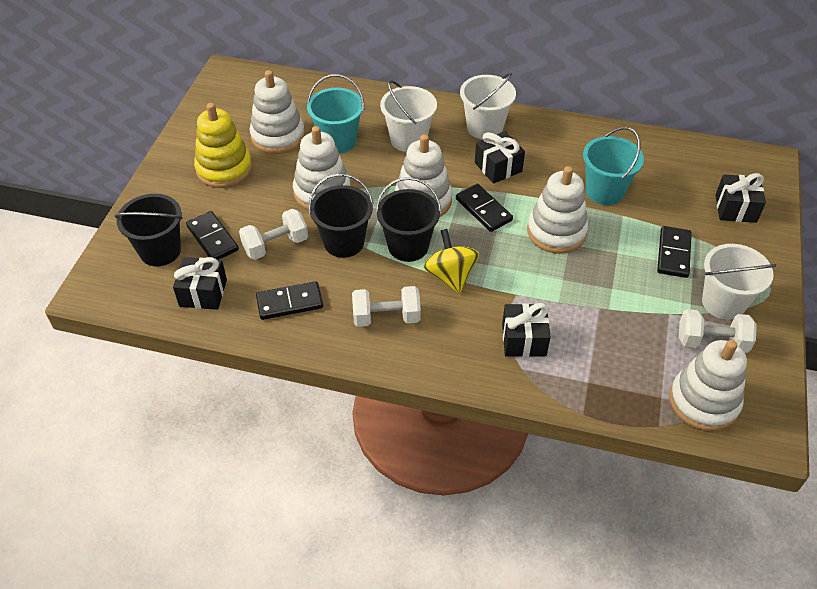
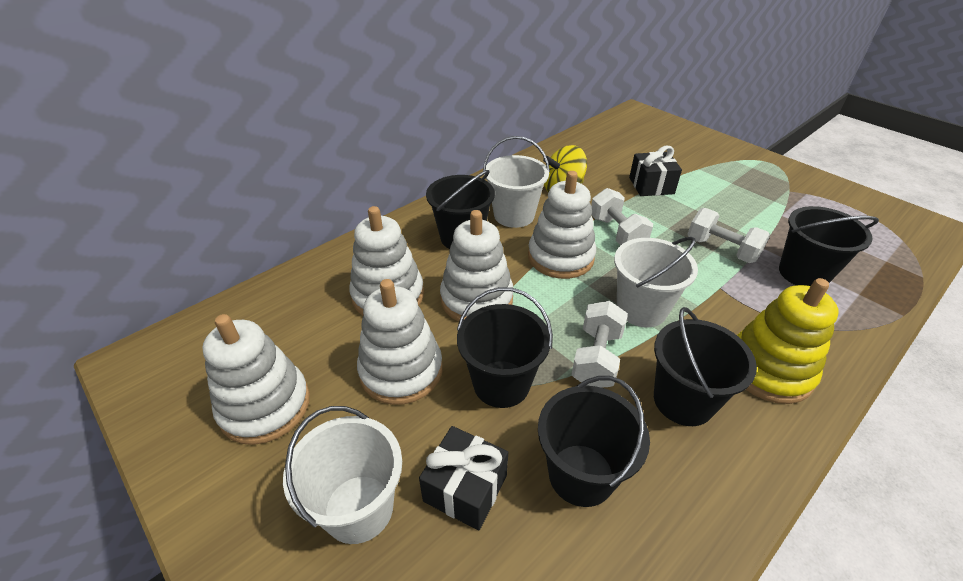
black bucket: 3 -> 5
black domino: 4 -> 0
black gift: 4 -> 2
turquoise bucket: 2 -> 0

